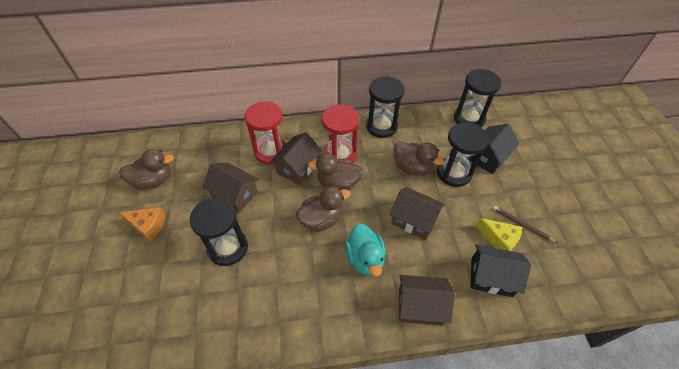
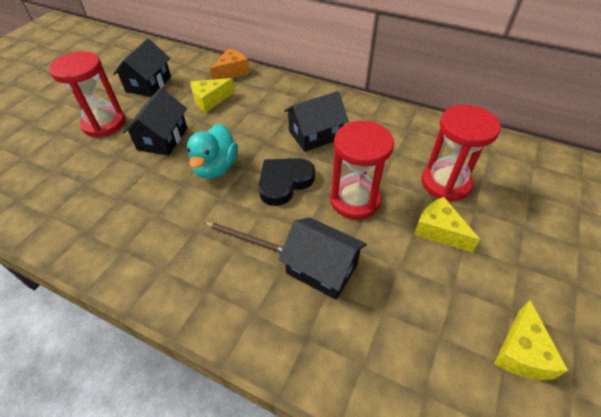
black heart: 0 -> 1
black hourglass: 4 -> 0
black house: 2 -> 4
brown duck: 4 -> 0
brown house: 4 -> 0
red hourglass: 2 -> 3
yellow cheese: 1 -> 3

